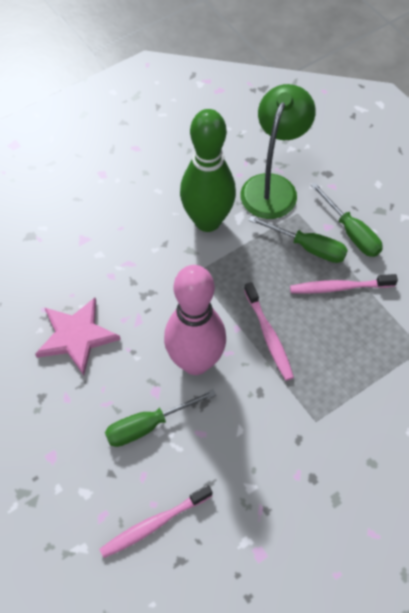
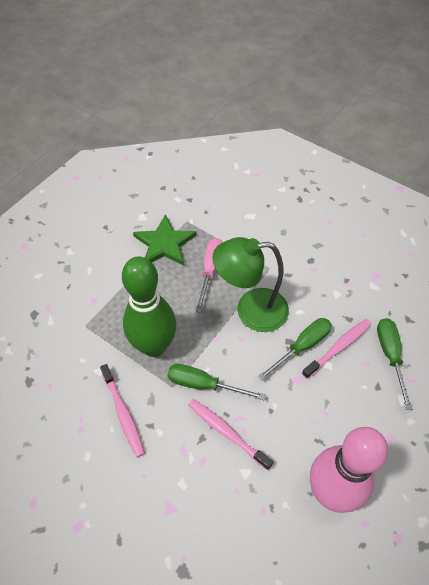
green star: 0 -> 1
pink screwdriver: 0 -> 1
pink star: 1 -> 0

